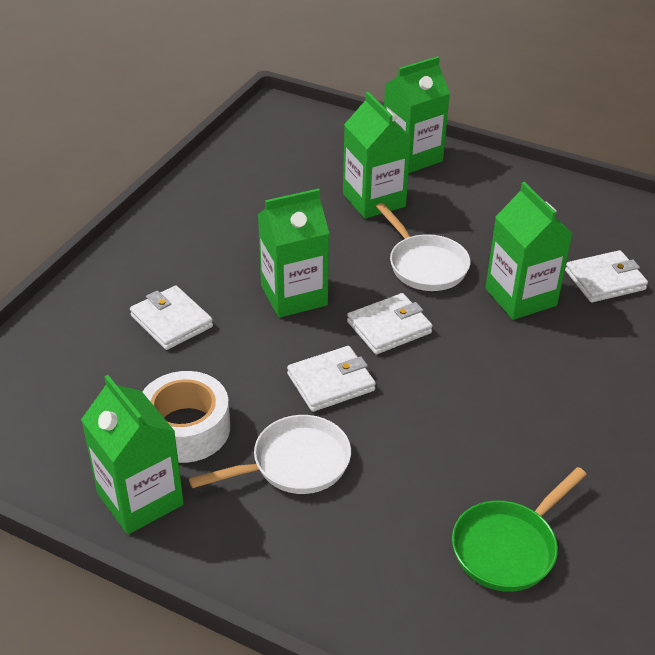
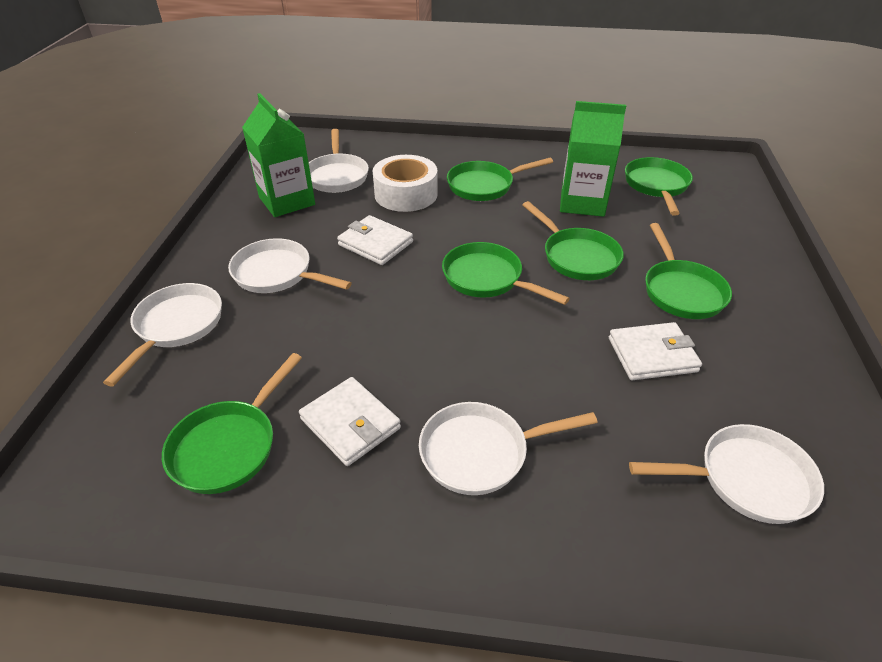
green carton: 5 -> 2
green pan: 1 -> 6
white pan: 2 -> 5
white wallet: 4 -> 3

